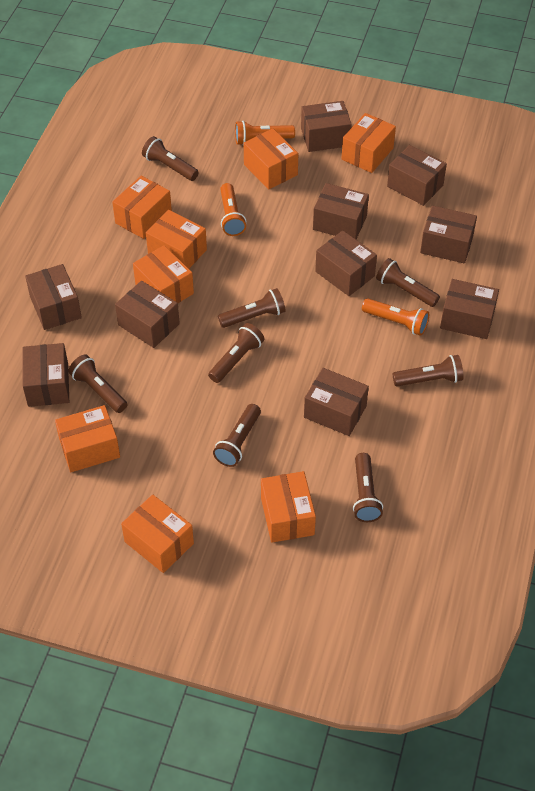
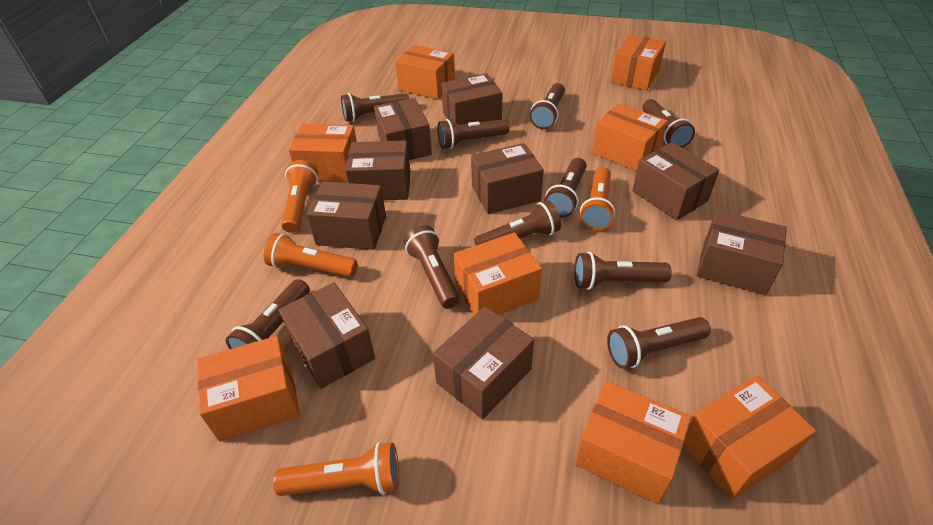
brown box: 10 -> 9
brown flashlight: 8 -> 10
orange flashlight: 3 -> 4

